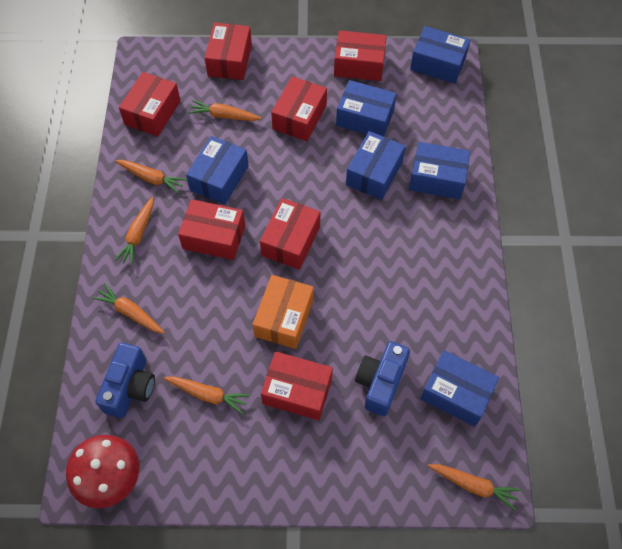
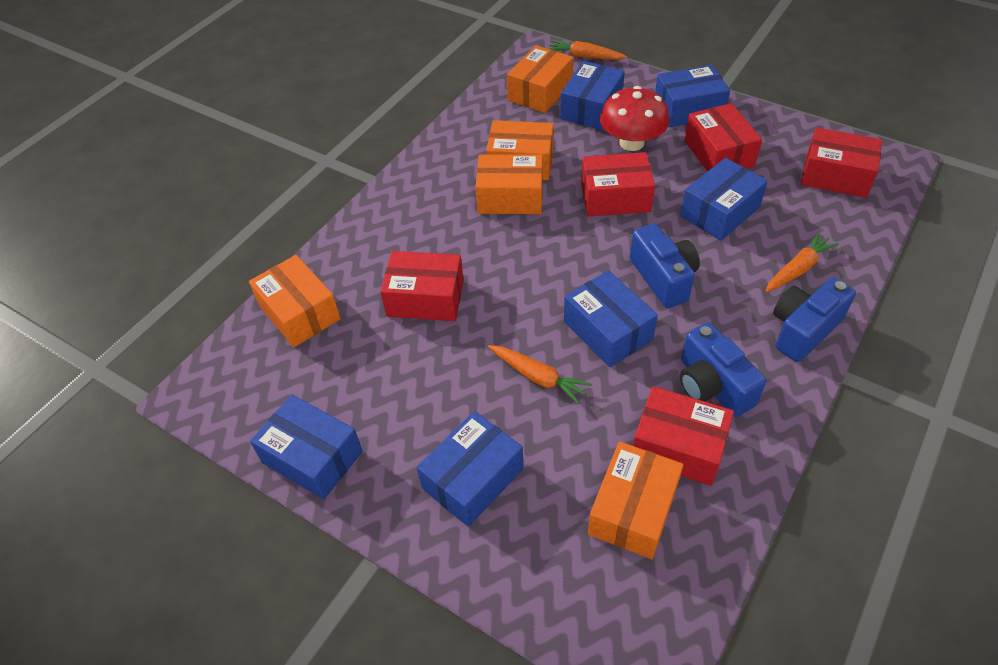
blue camera: 2 -> 3
orange box: 1 -> 5
orange carrot: 6 -> 3
red box: 7 -> 5

